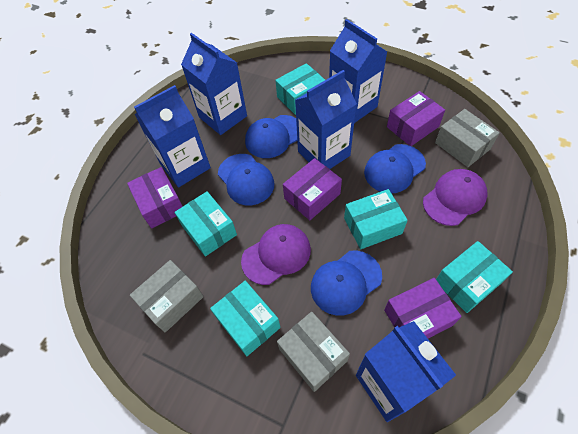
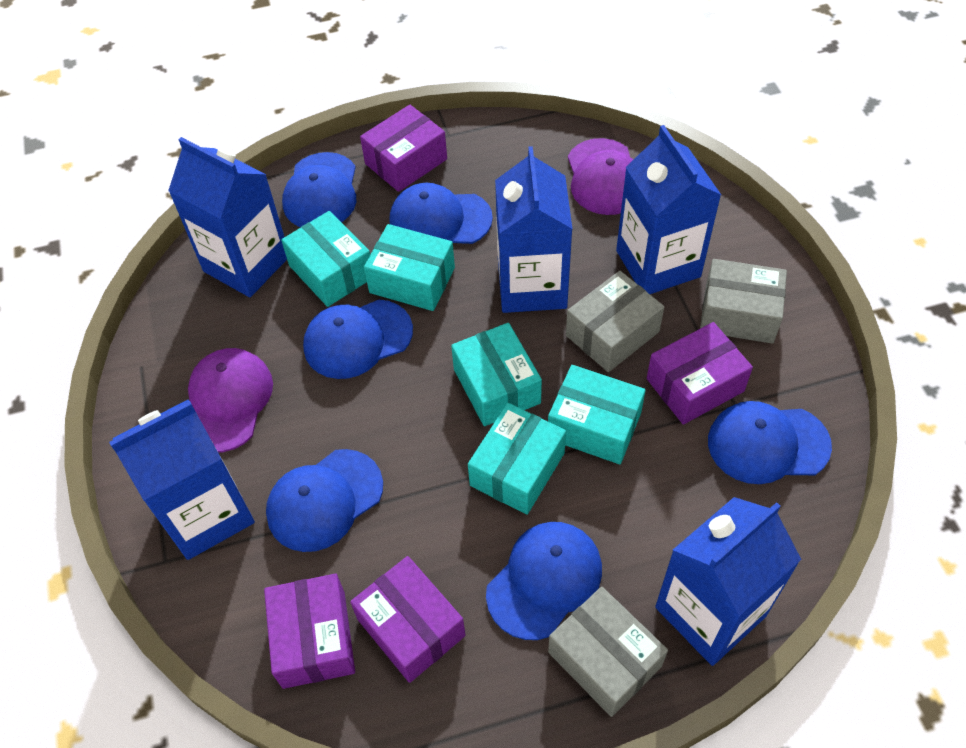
blue cap: 4 -> 6

